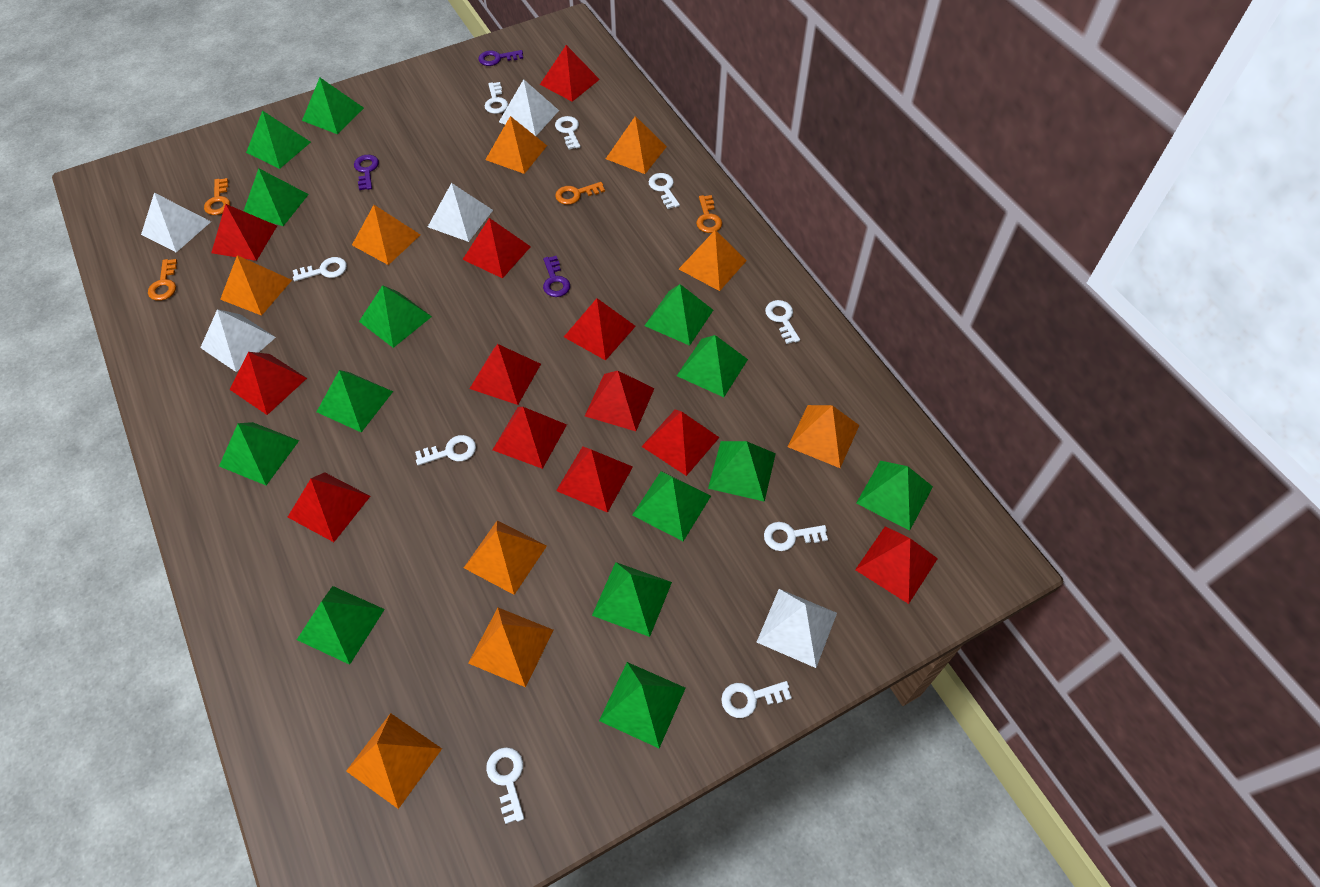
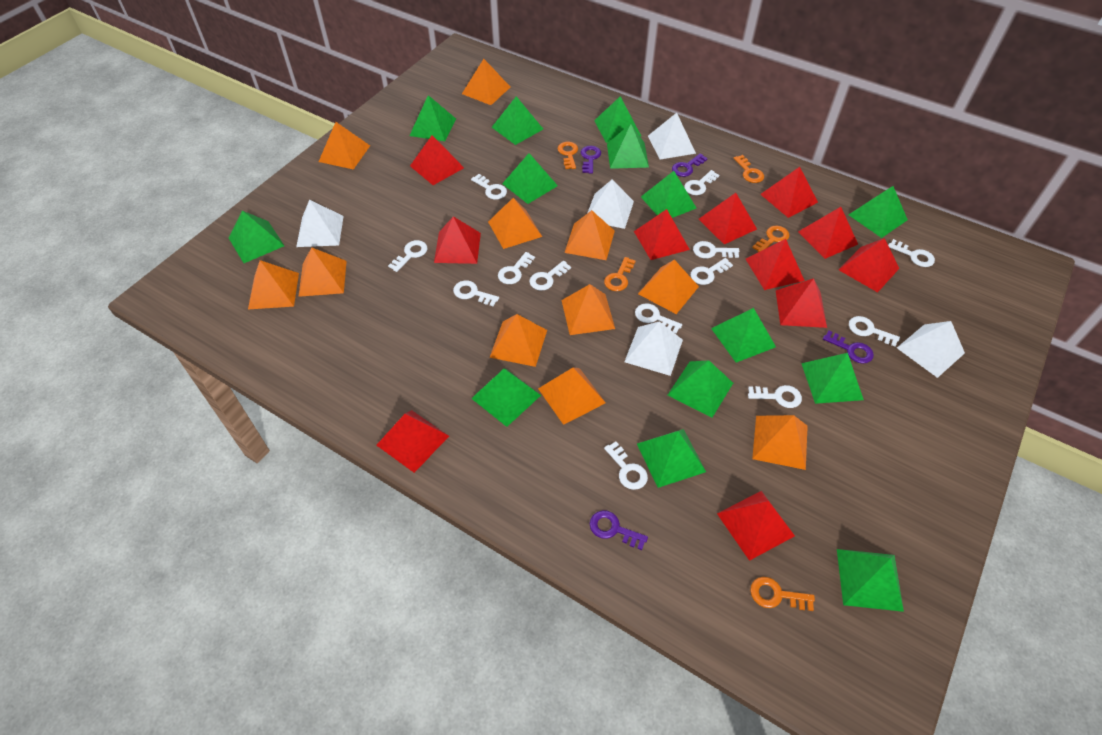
orange key: 4 -> 5
orange pyramid: 9 -> 11
purple key: 3 -> 4
red pyramid: 12 -> 11
white key: 9 -> 13

